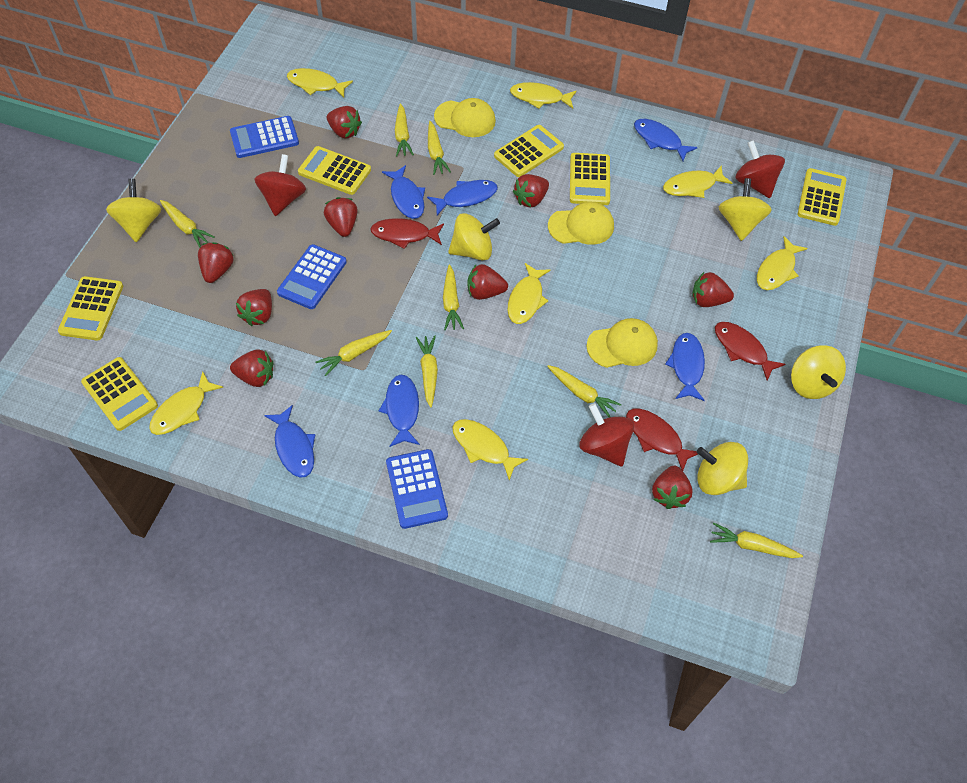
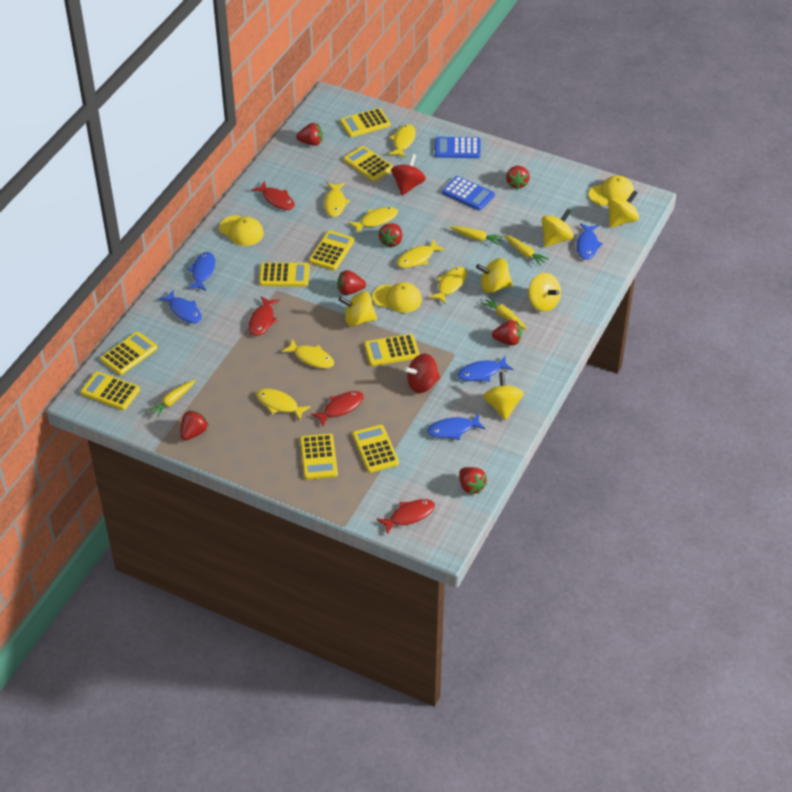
blue calculator: 3 -> 2
blue fish: 6 -> 5
red fish: 3 -> 4
red spinning top: 3 -> 2
red strawberry: 9 -> 7
yellow calculator: 6 -> 9
yellow carrot: 8 -> 4
yellow spinning top: 5 -> 6

